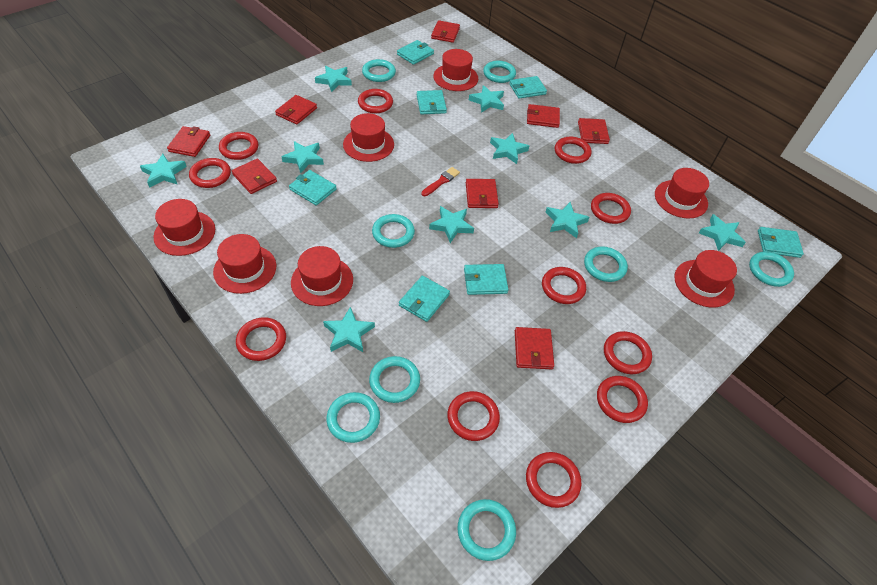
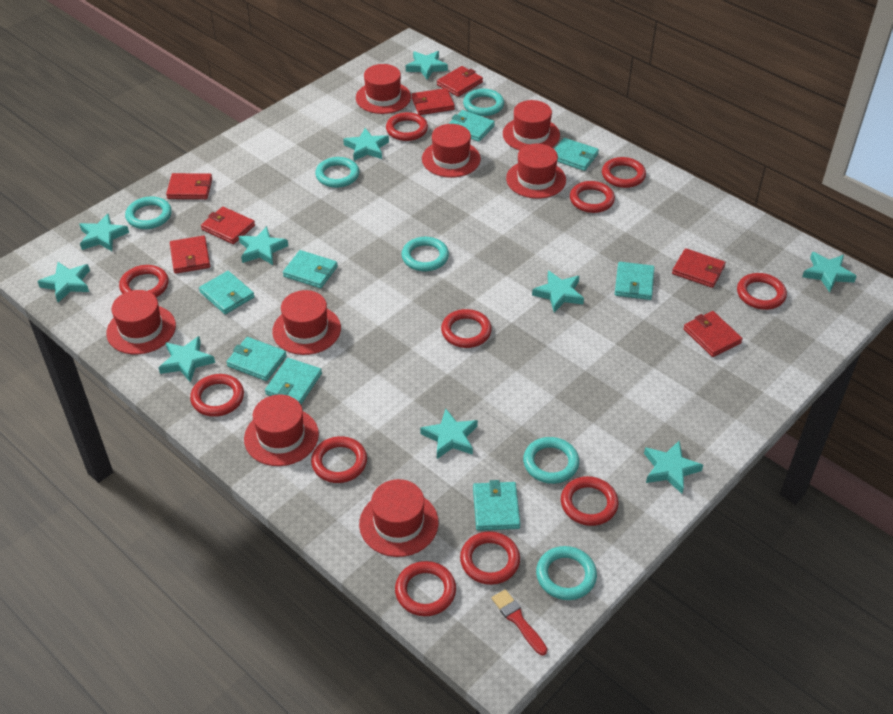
red hat: 7 -> 8
red wallet: 8 -> 7
turquoise ring: 8 -> 6
turquoise star: 9 -> 10
turquoise wallet: 7 -> 8

